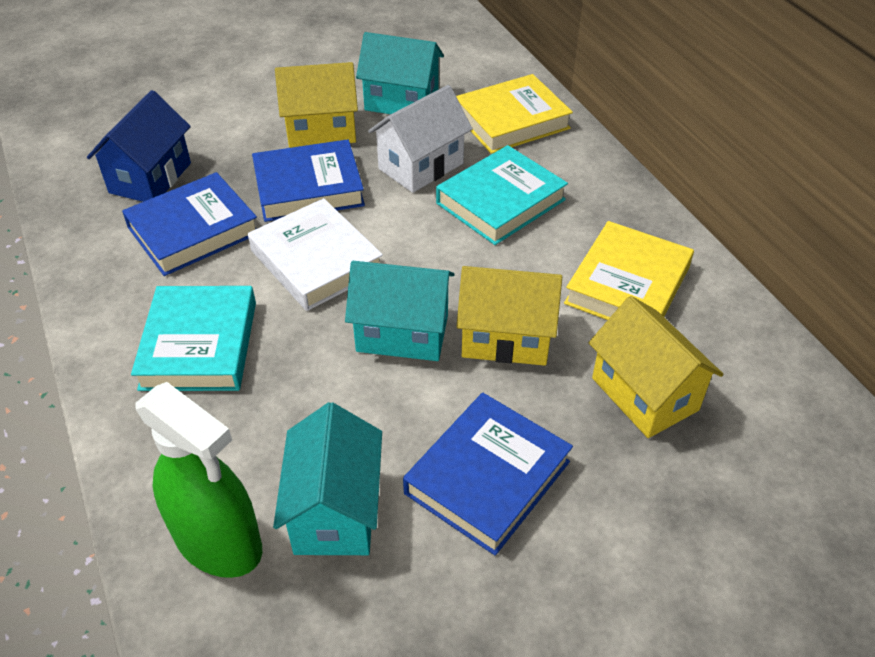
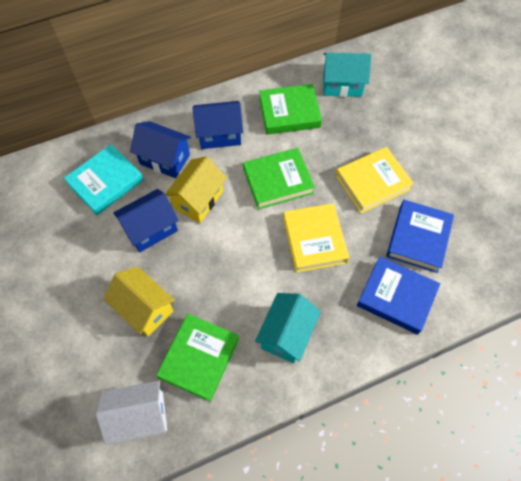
blue book: 3 -> 2
blue house: 1 -> 3
green book: 0 -> 3
green spray bottle: 1 -> 0
turquoise book: 2 -> 1
turquoise house: 3 -> 2
white book: 1 -> 0
yellow house: 3 -> 2

